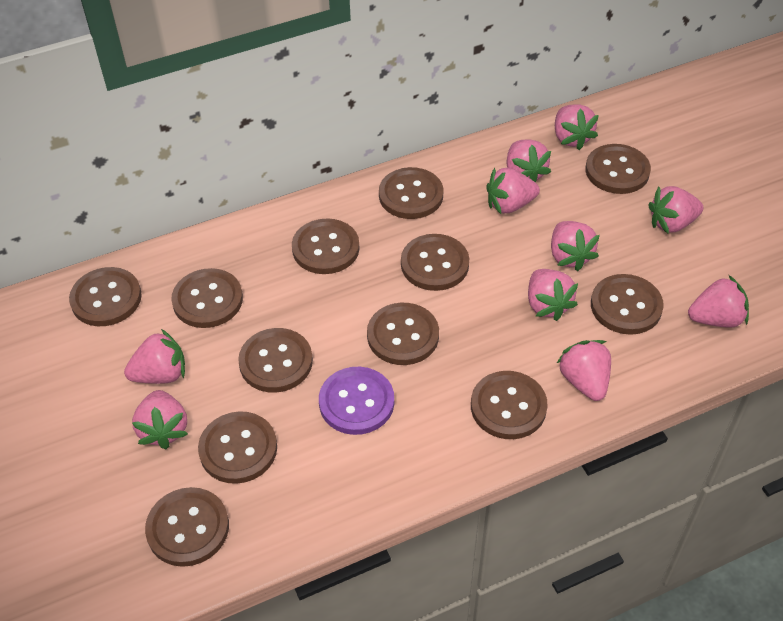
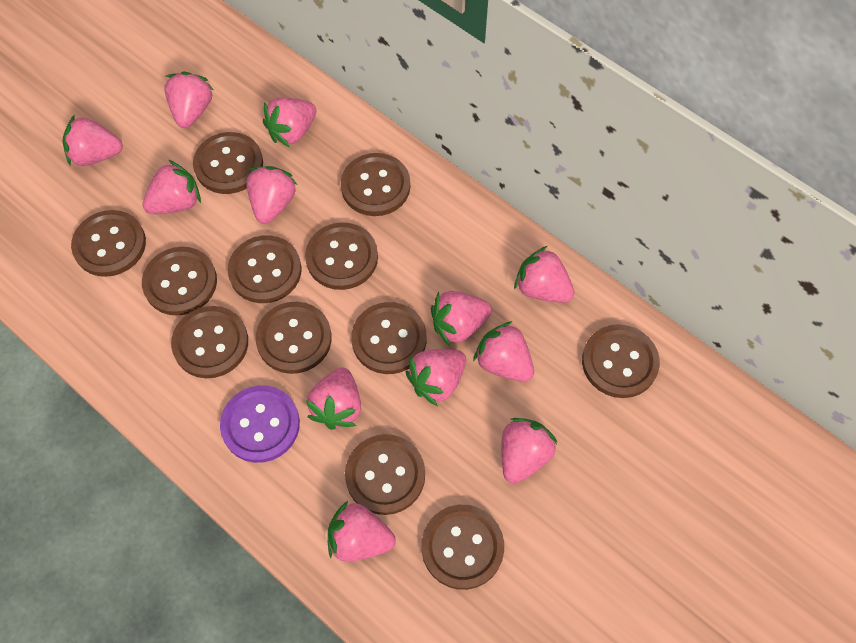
pink strawberry: 10 -> 12

